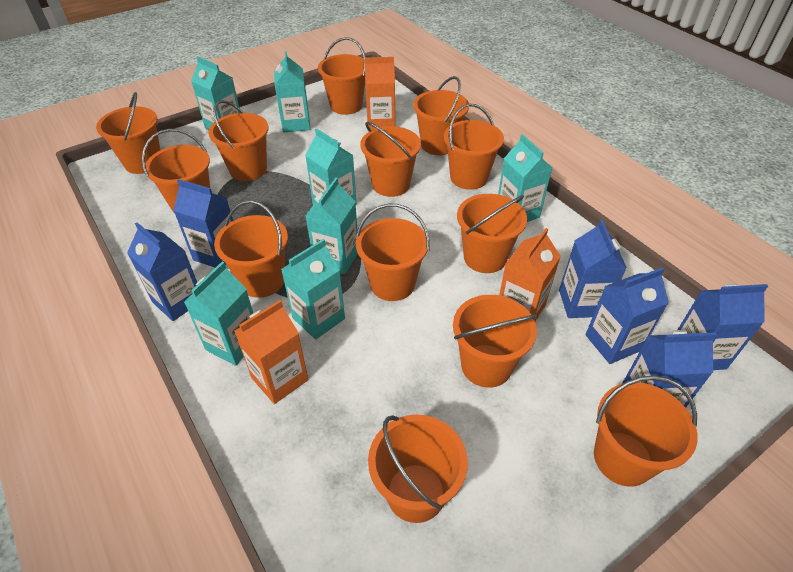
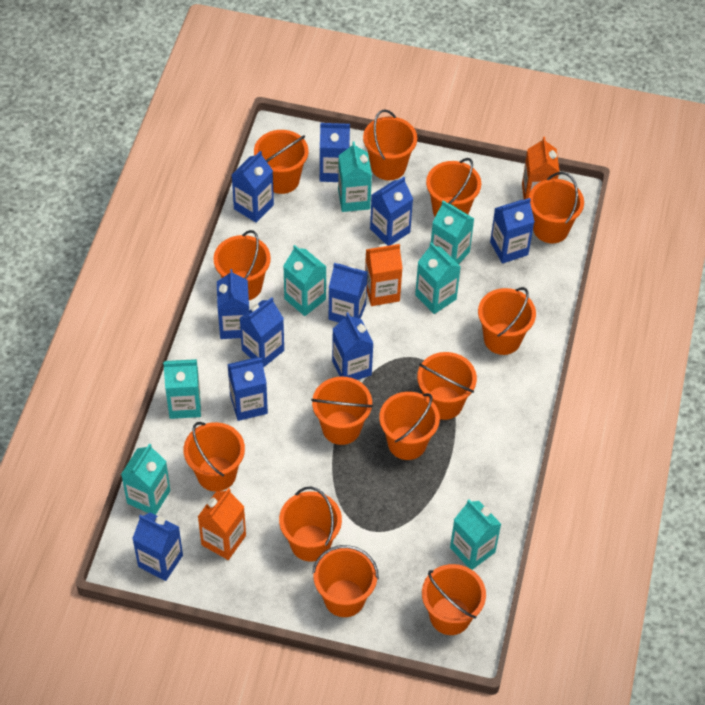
blue carton: 6 -> 10

